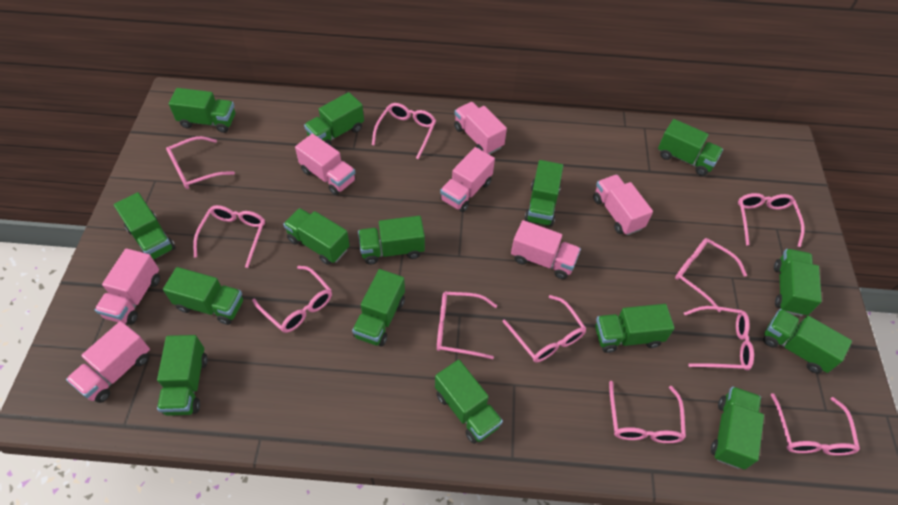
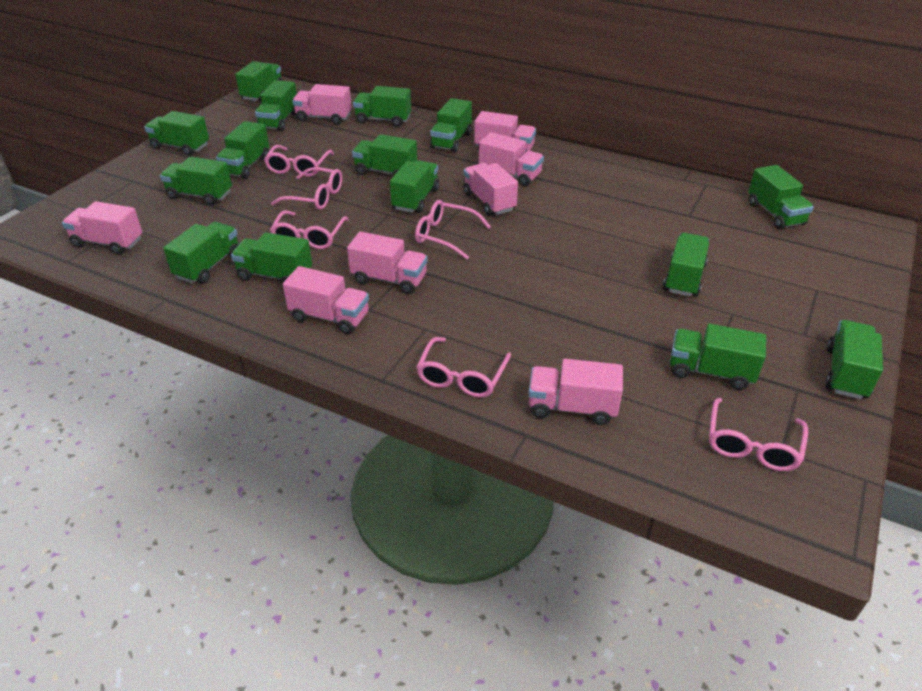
pink glasses: 11 -> 6
pink truck: 7 -> 8

